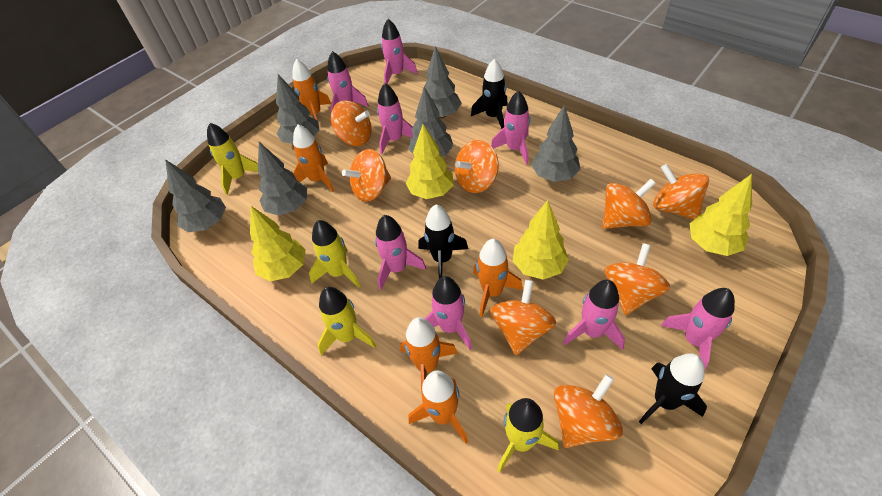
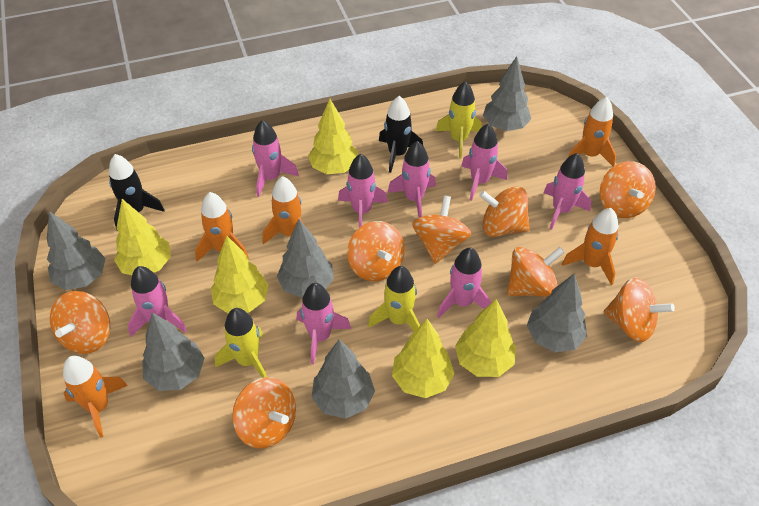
black rocket: 3 -> 2
yellow rocket: 4 -> 3
yellow tree: 4 -> 5

